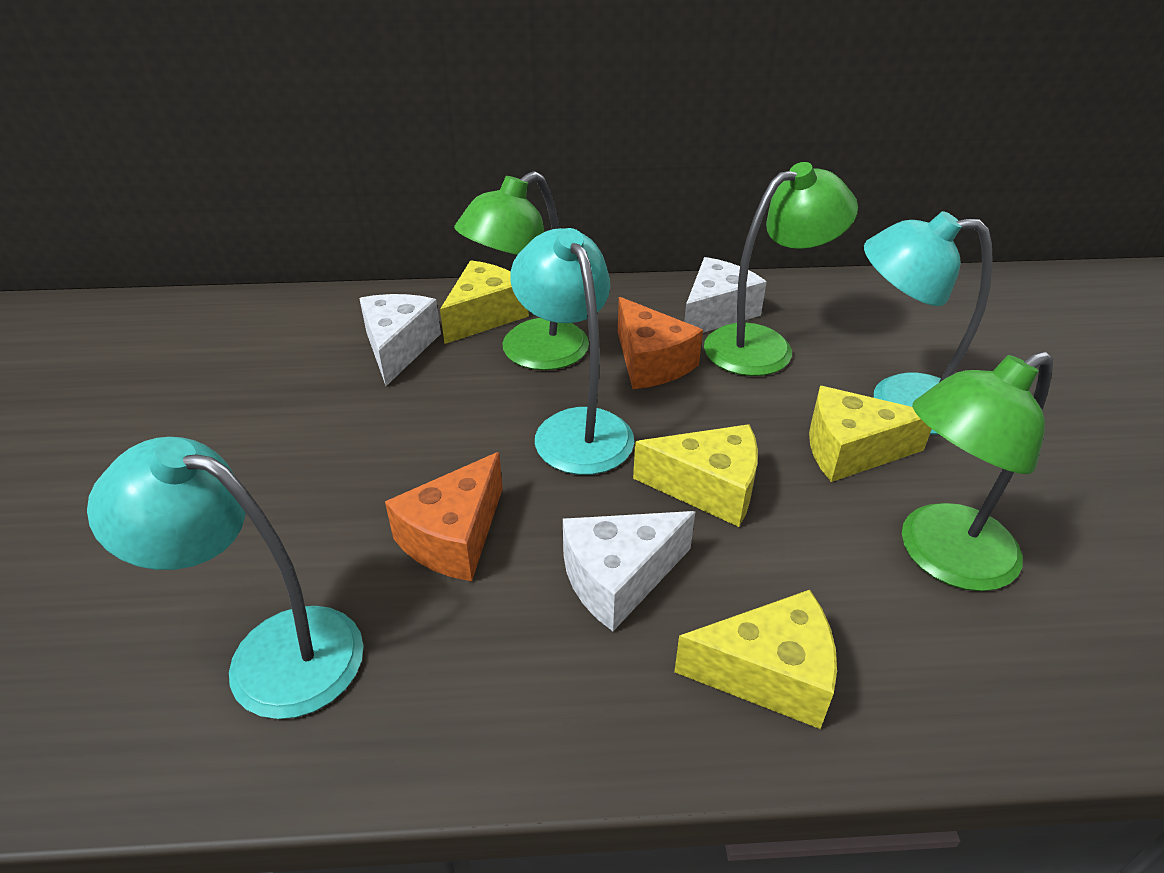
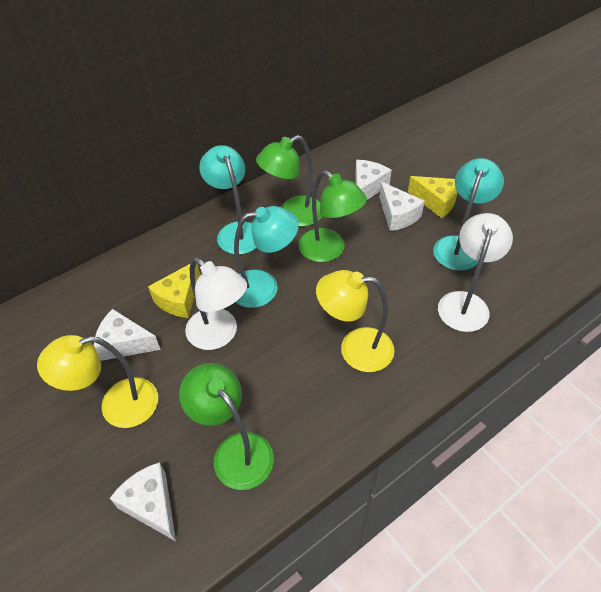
orange cheese: 2 -> 0
white cheese: 3 -> 4
white lamp: 0 -> 2
yellow cheese: 4 -> 2
yellow lamp: 0 -> 2

